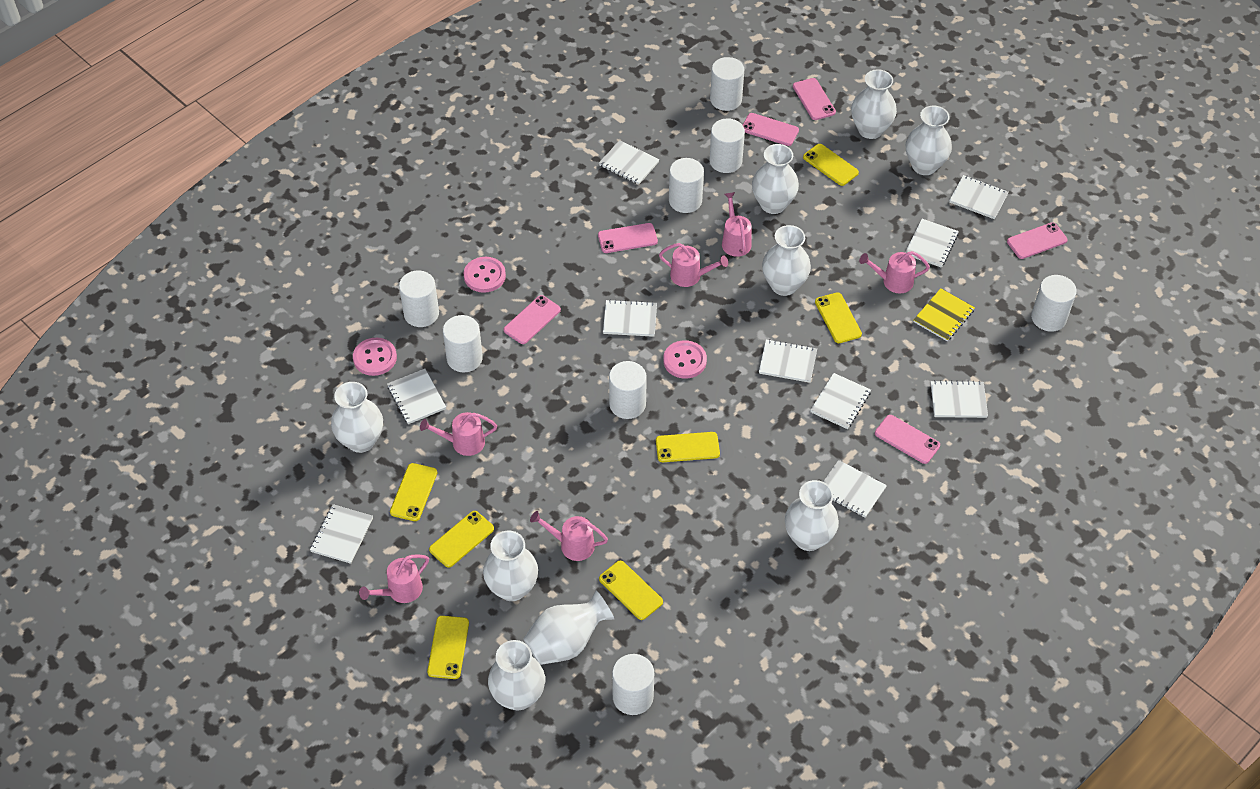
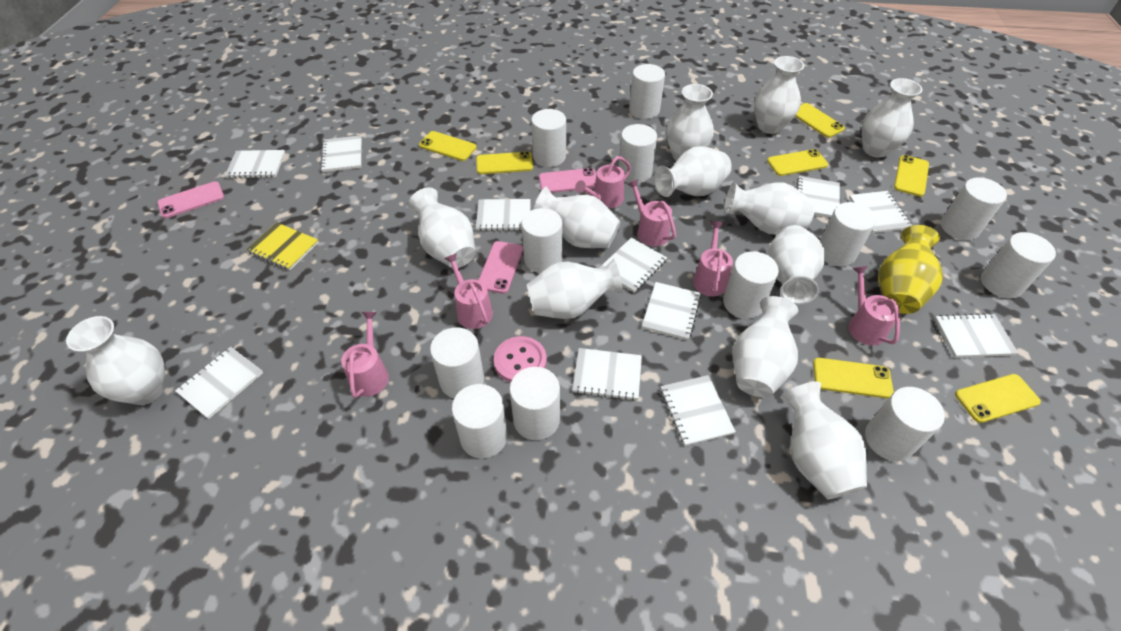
pink button: 3 -> 1
pink phone: 6 -> 3
white cylinder: 8 -> 12
white notebook: 10 -> 11
white vase: 9 -> 12
yellow vase: 0 -> 1

